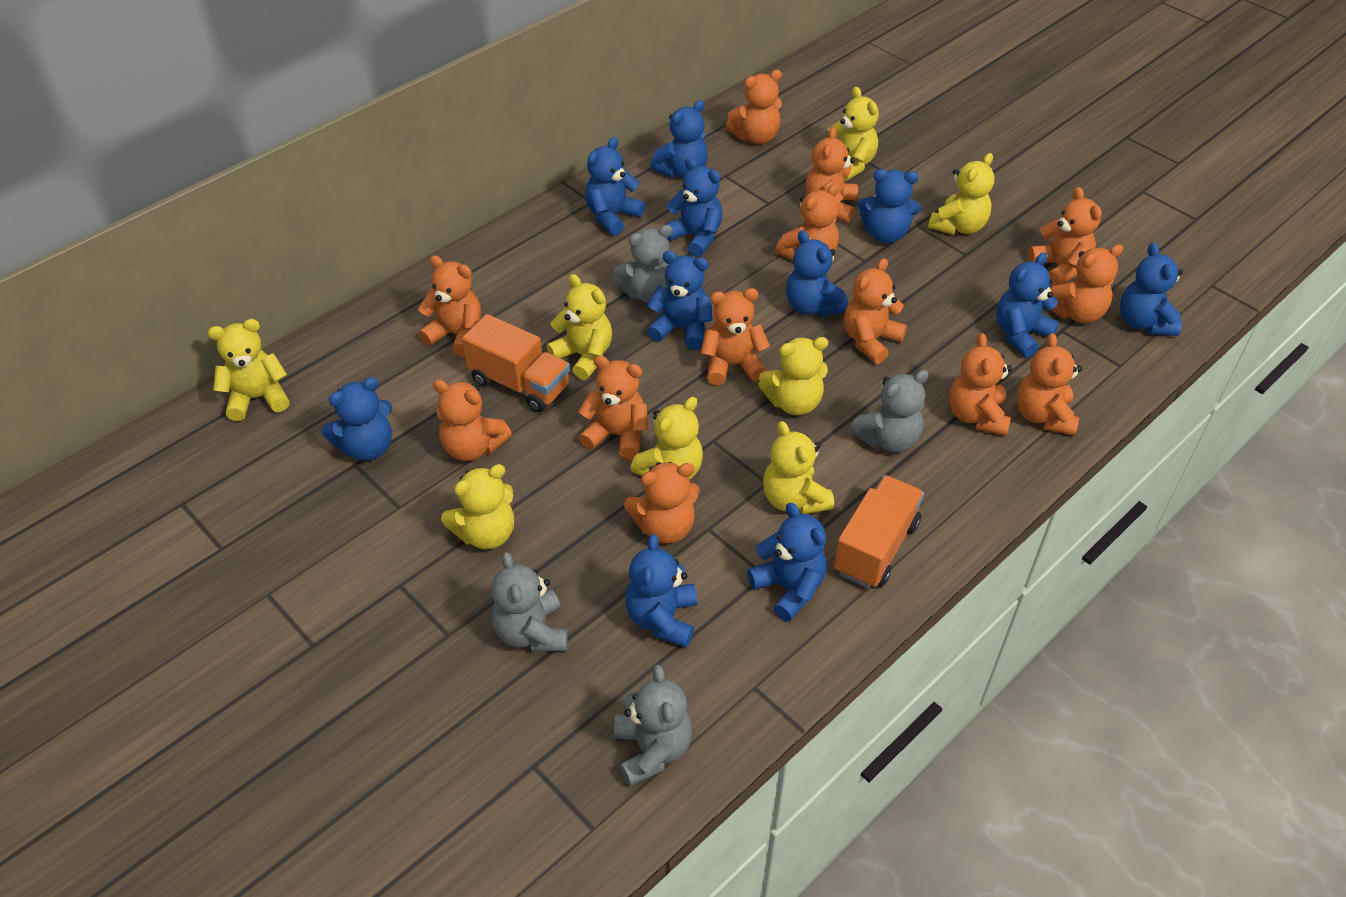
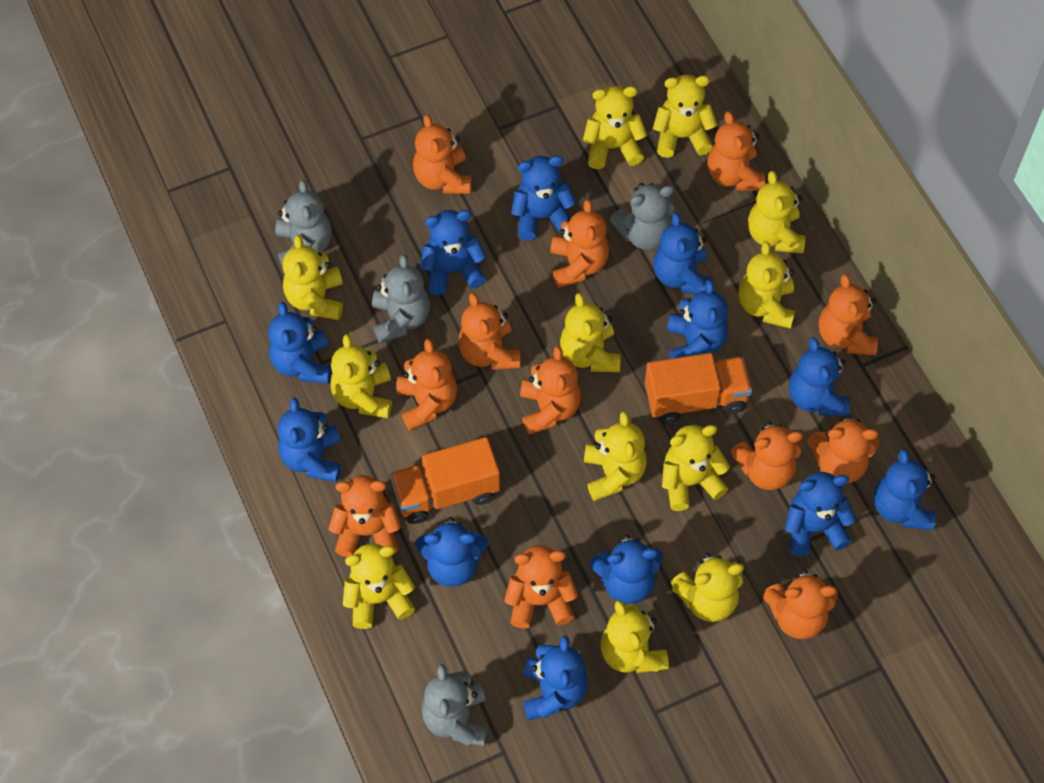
blue teddy bear: 11 -> 12
orange teddy bear: 13 -> 12
yellow teddy bear: 8 -> 12

